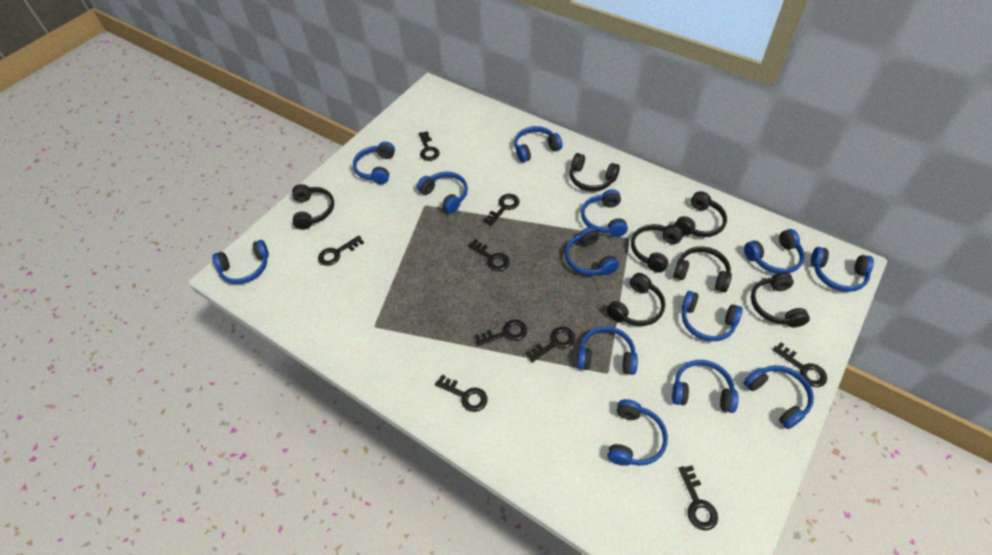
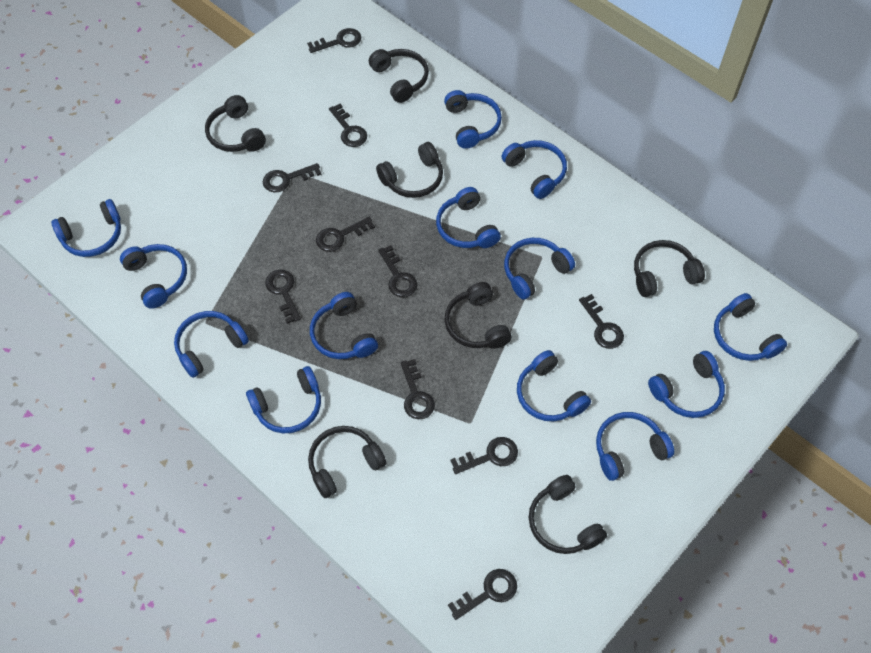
black key: 9 -> 10

